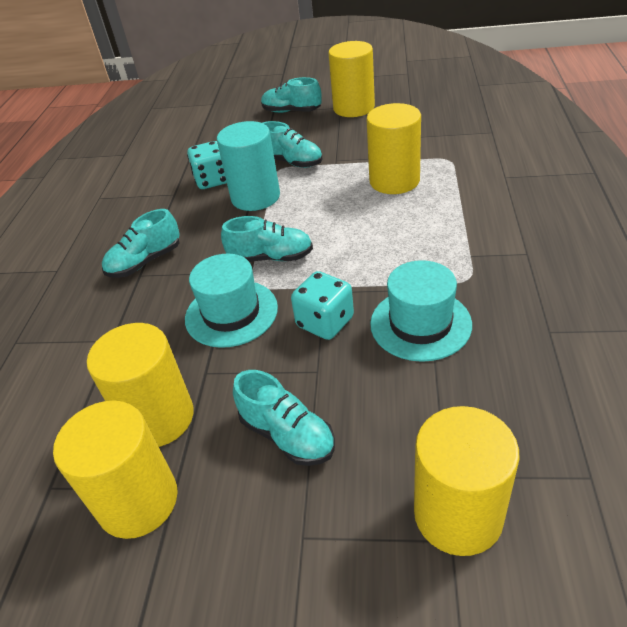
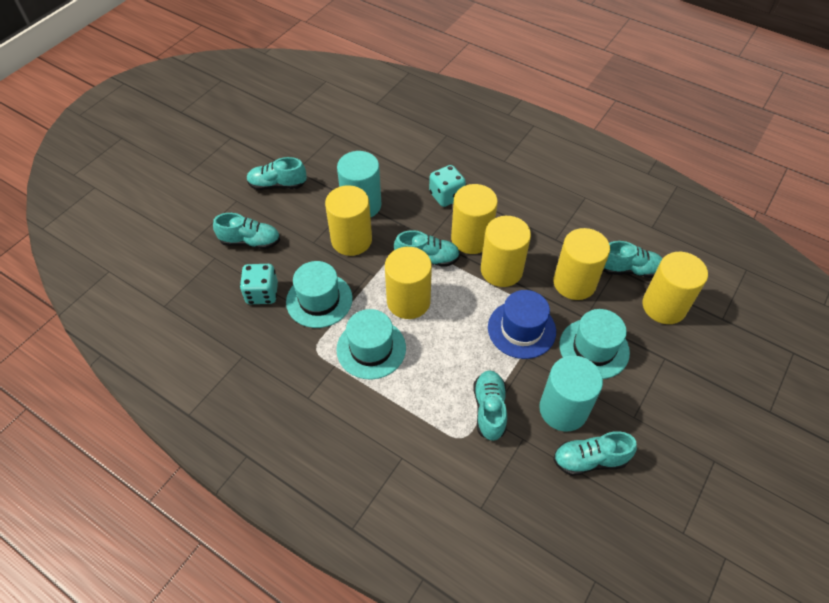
blue hat: 0 -> 1
turquoise cylinder: 1 -> 2
turquoise hat: 2 -> 3
turquoise shoe: 5 -> 6
yellow cylinder: 5 -> 6

